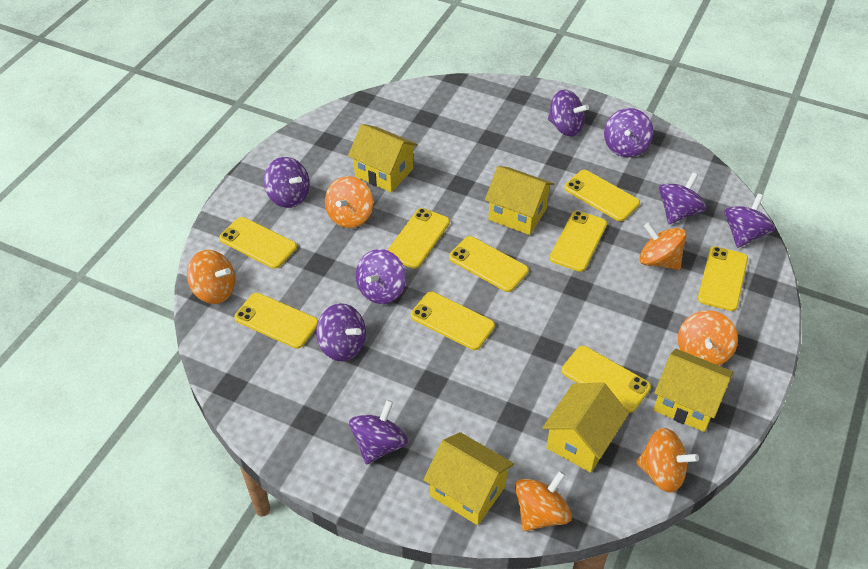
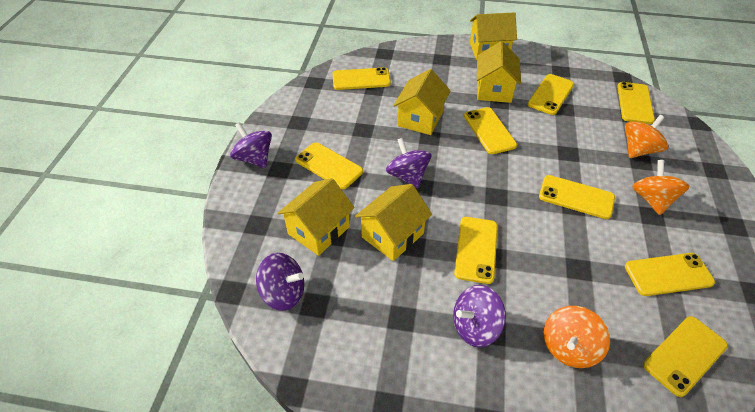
orange spinning top: 6 -> 3
purple spinning top: 8 -> 4

